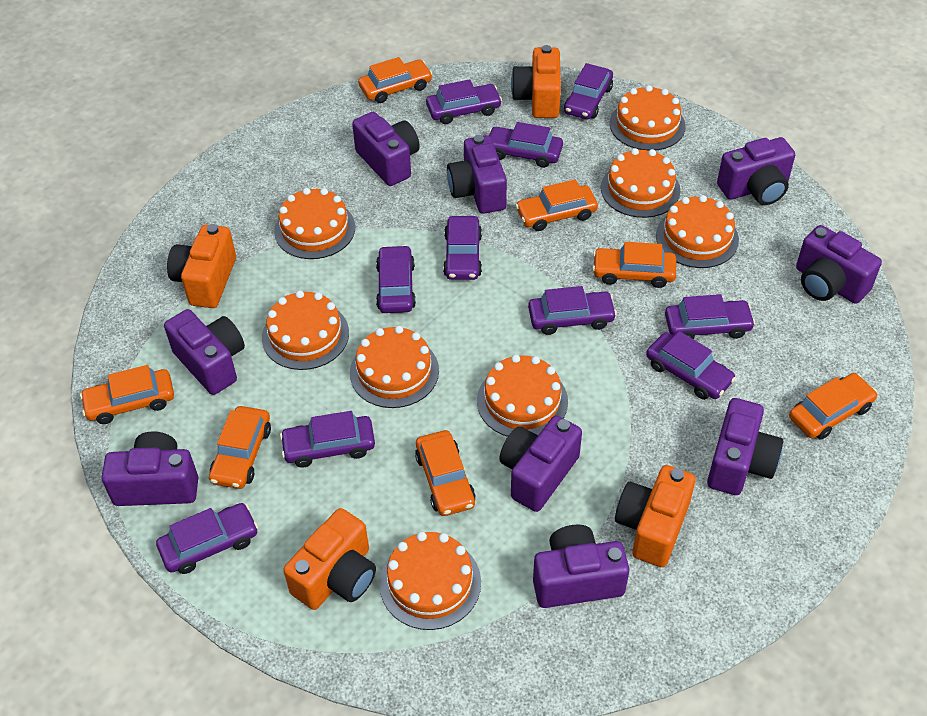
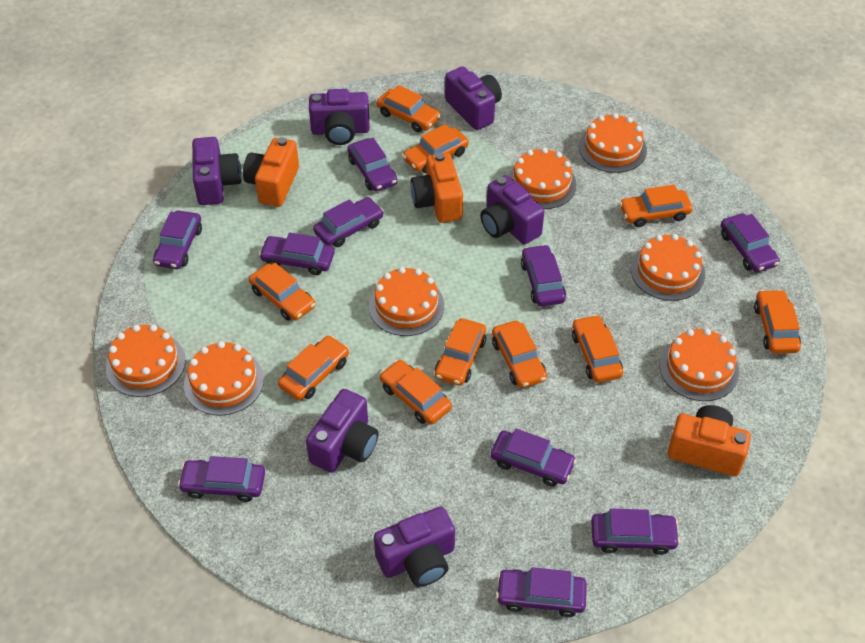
orange cake: 8 -> 7
orange camera: 4 -> 3
orange car: 7 -> 10
purple camera: 9 -> 6

